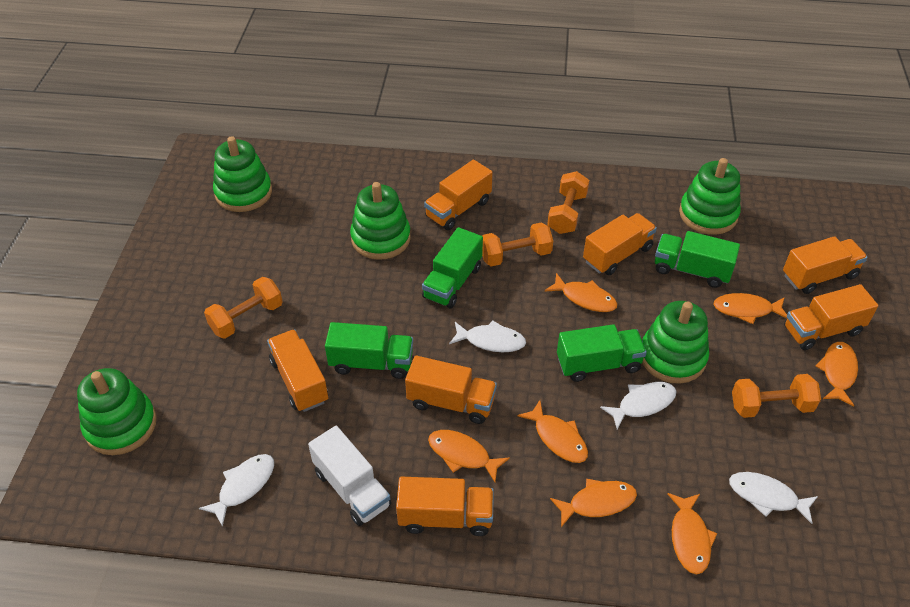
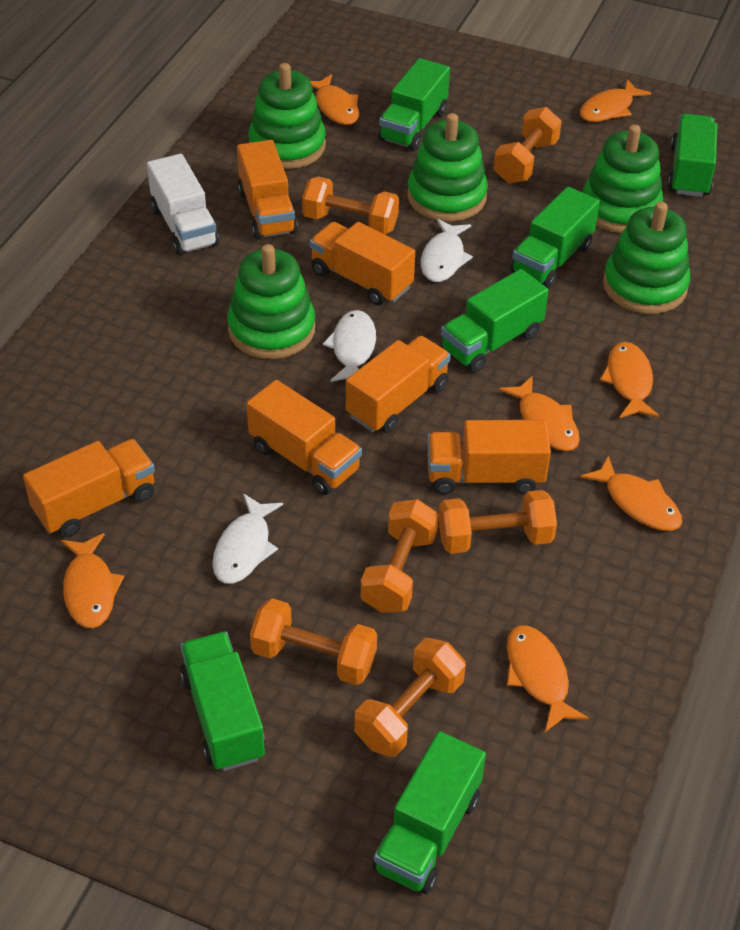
green truck: 4 -> 6
orange dumbbell: 4 -> 6
orange truck: 7 -> 6
white fish: 4 -> 3

